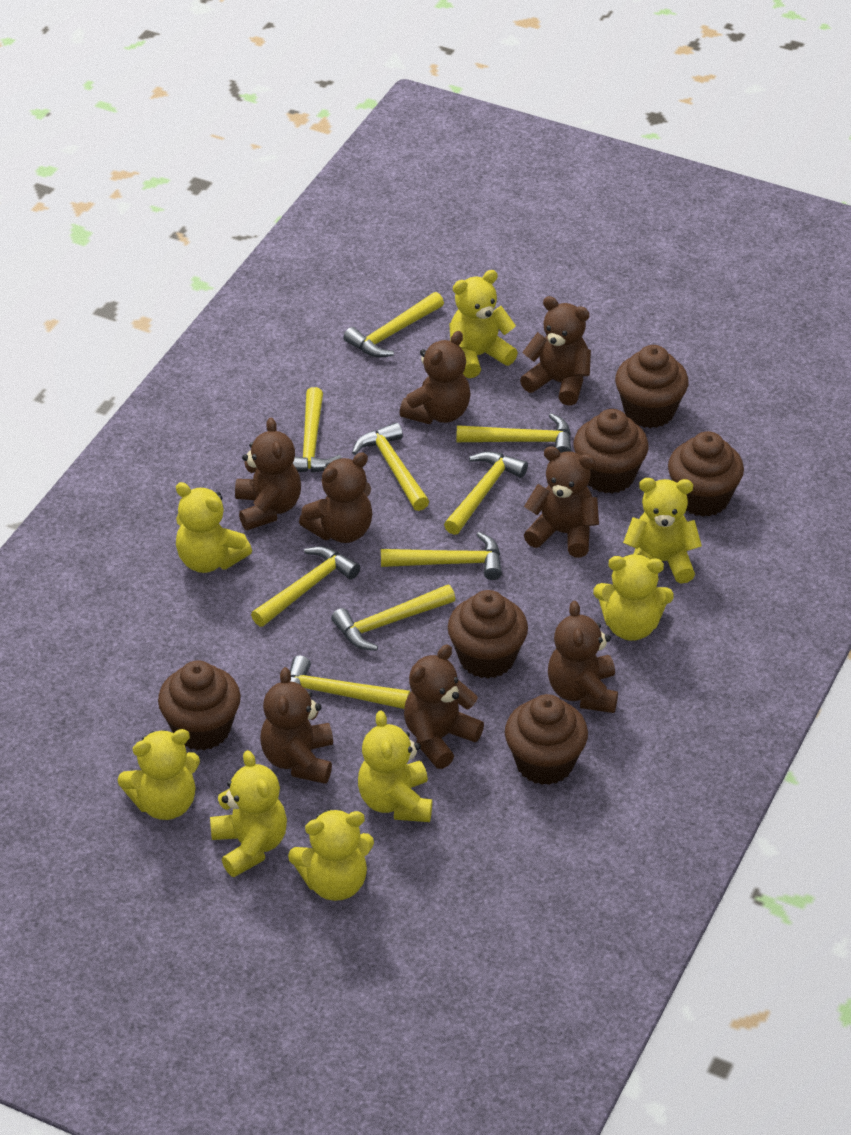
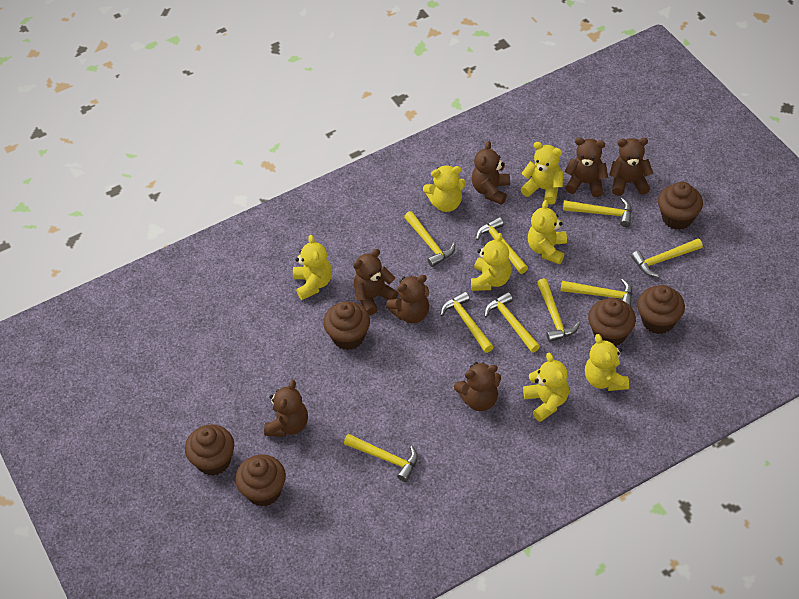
brown teddy bear: 8 -> 7
yellow teddy bear: 8 -> 7

